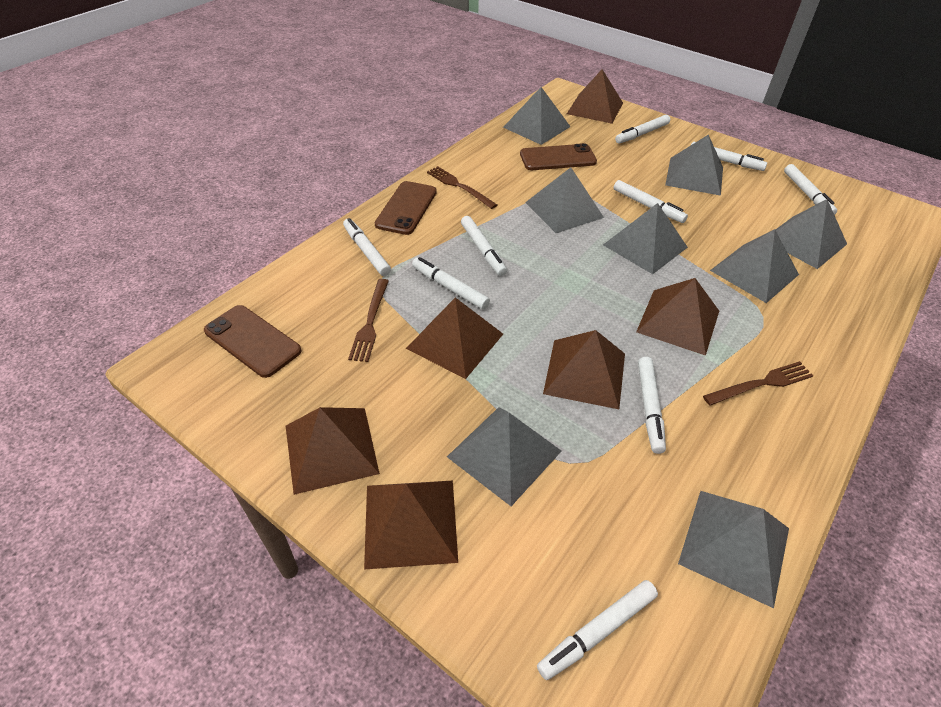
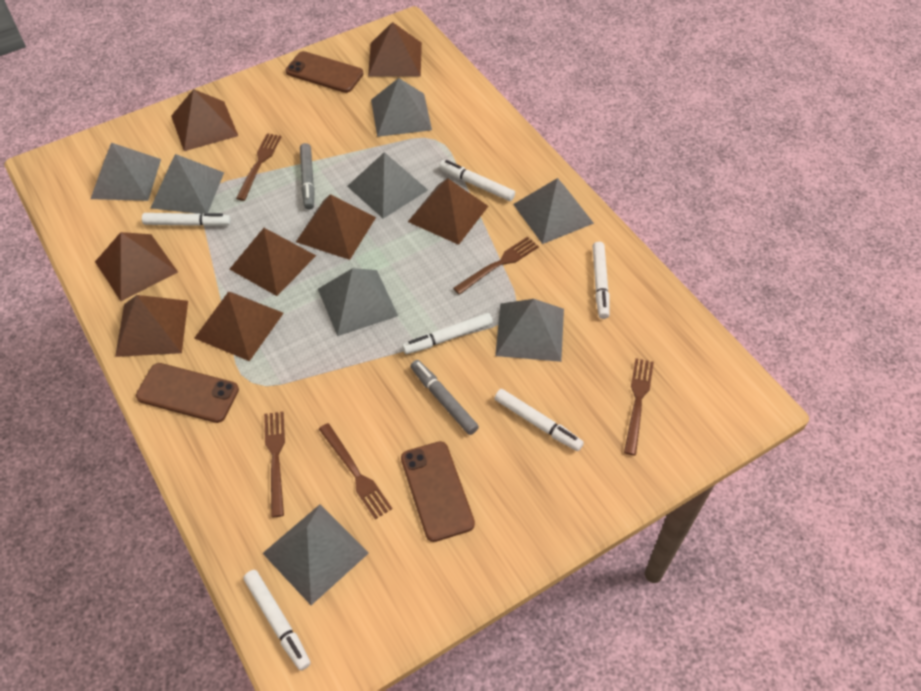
brown fork: 3 -> 5
brown pyramid: 6 -> 8
grey marker: 0 -> 2
white marker: 9 -> 6

